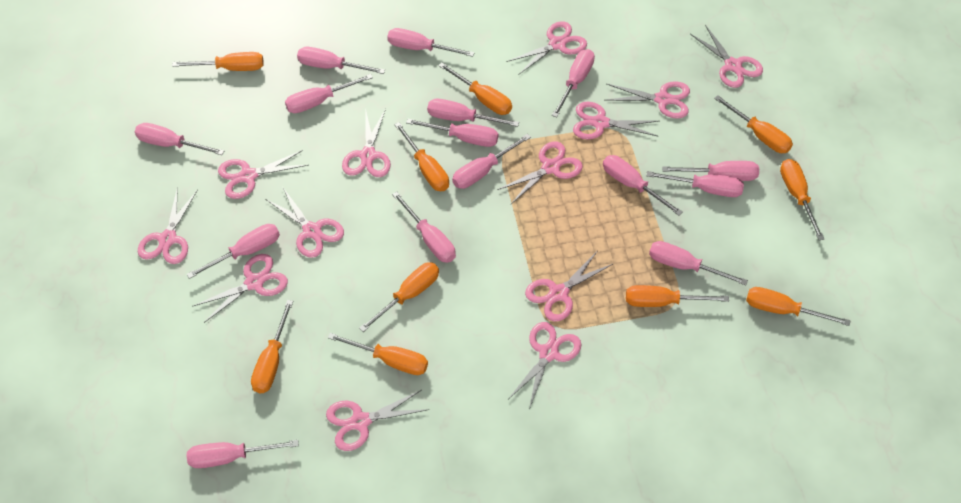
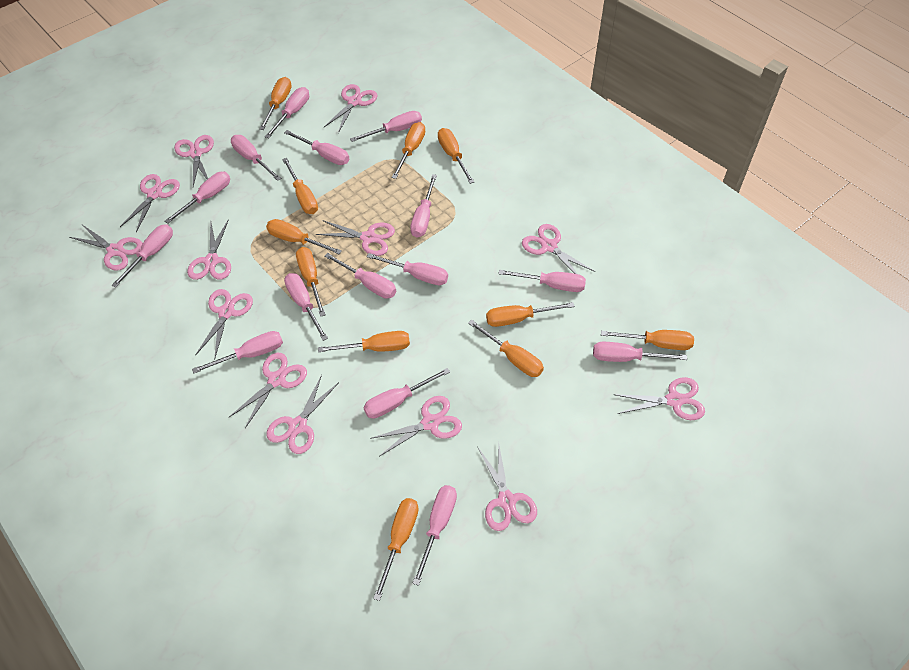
orange screwdriver: 10 -> 11

